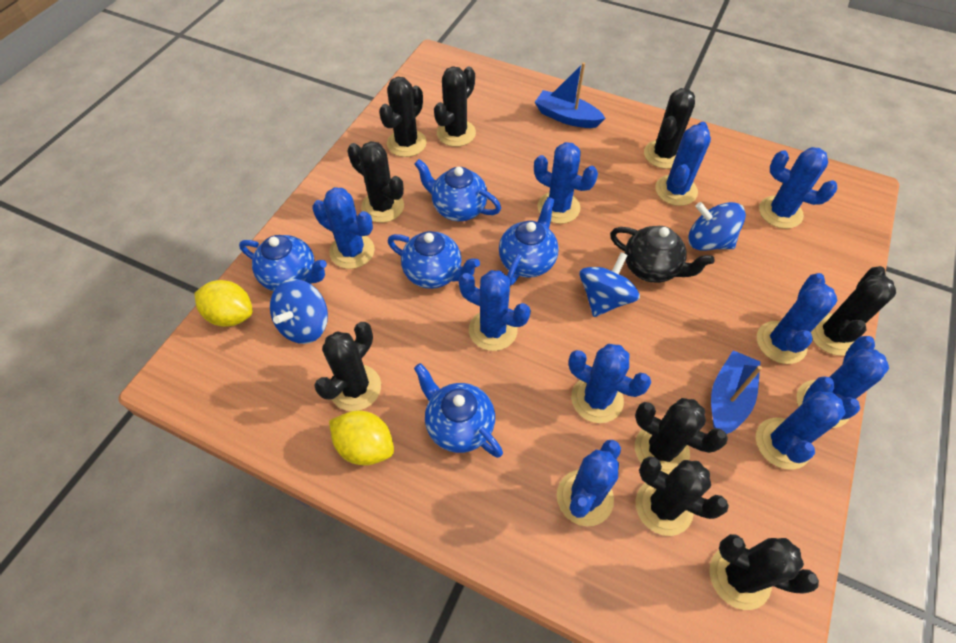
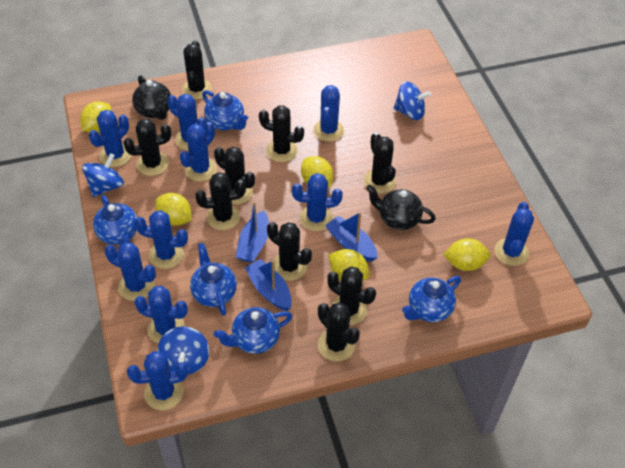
black teapot: 1 -> 2
blue boat: 2 -> 3
yellow lemon: 2 -> 5

